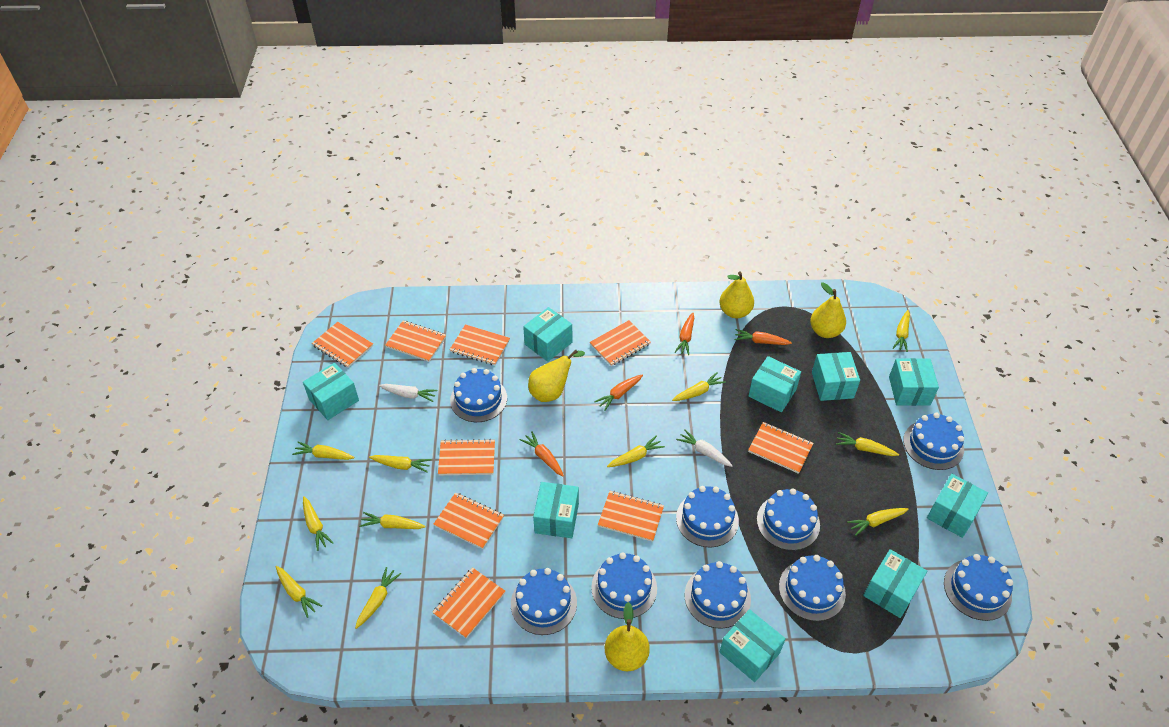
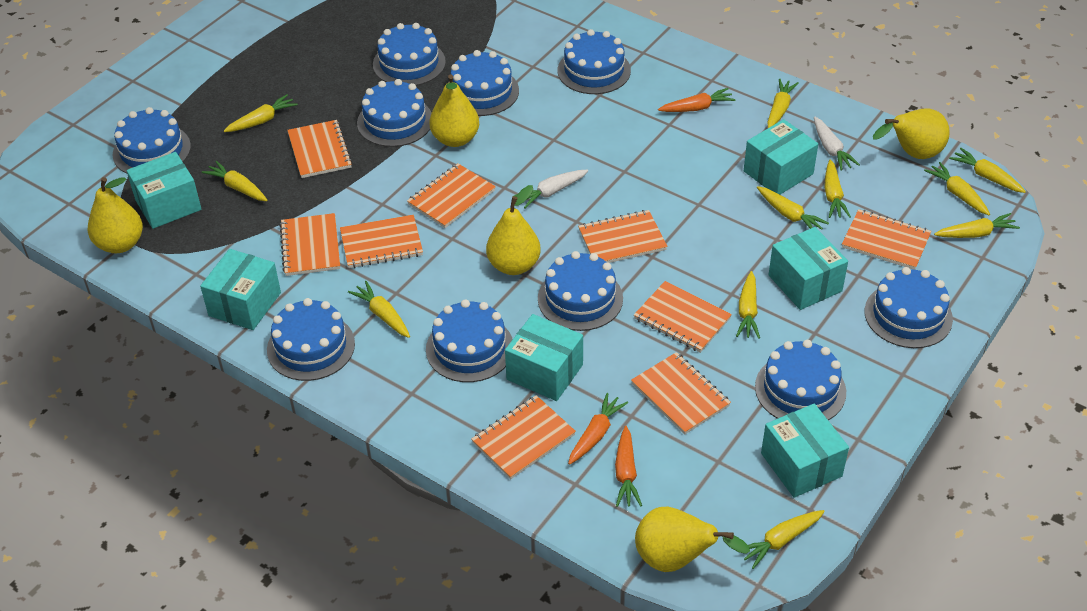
blue cake: 9 -> 10
orange carrot: 4 -> 3
turquoise box: 9 -> 6
yellow pear: 4 -> 5

